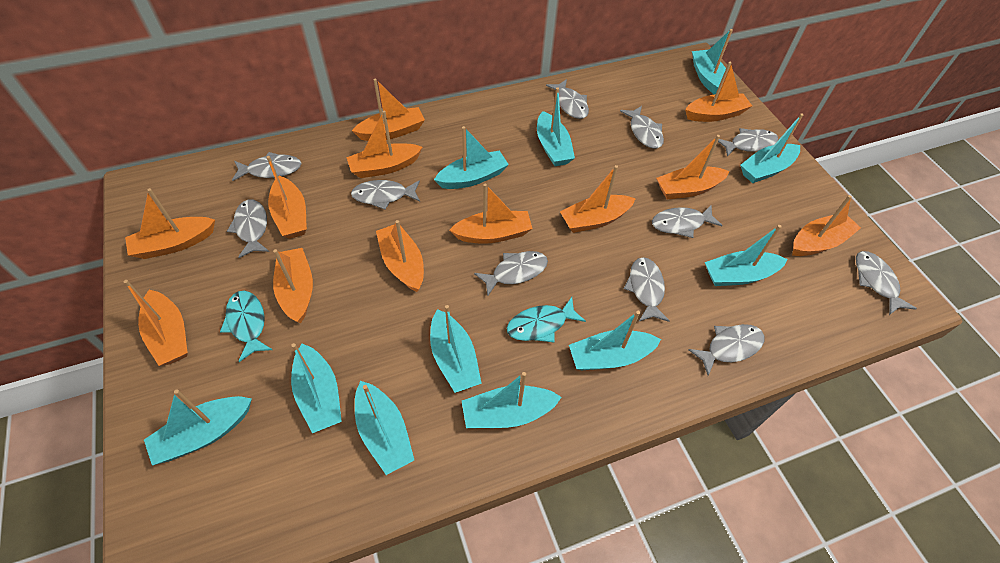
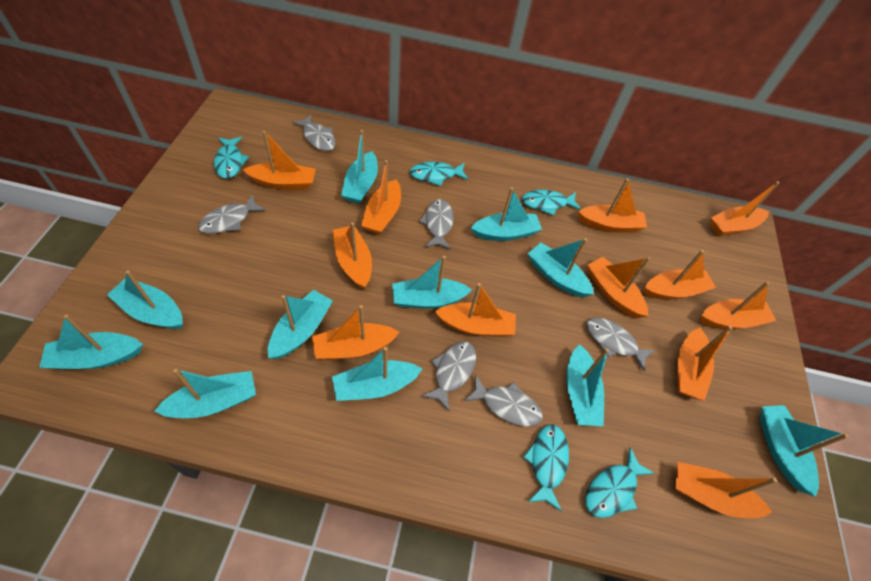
grey fish: 11 -> 6
turquoise fish: 2 -> 5

